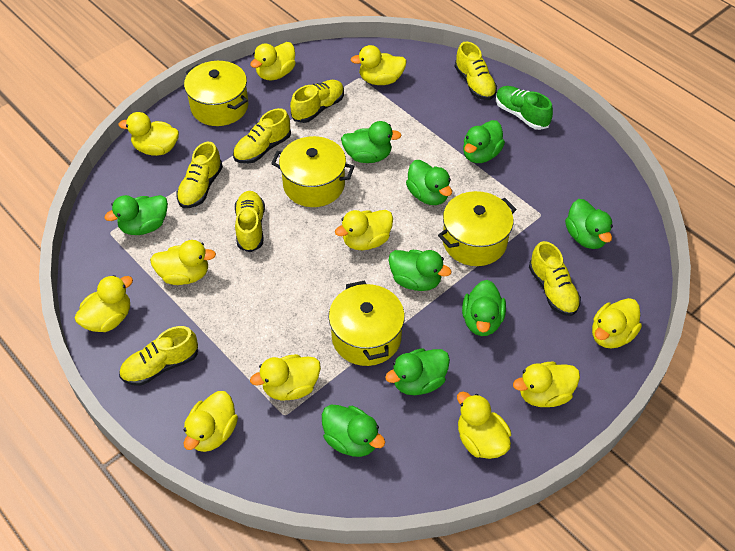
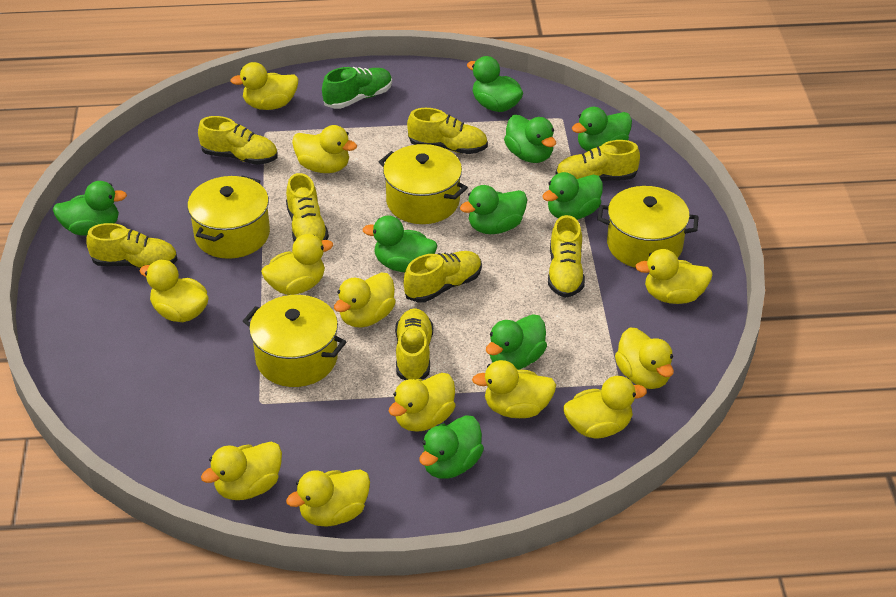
yellow duck: 11 -> 12
yellow shoe: 7 -> 8

